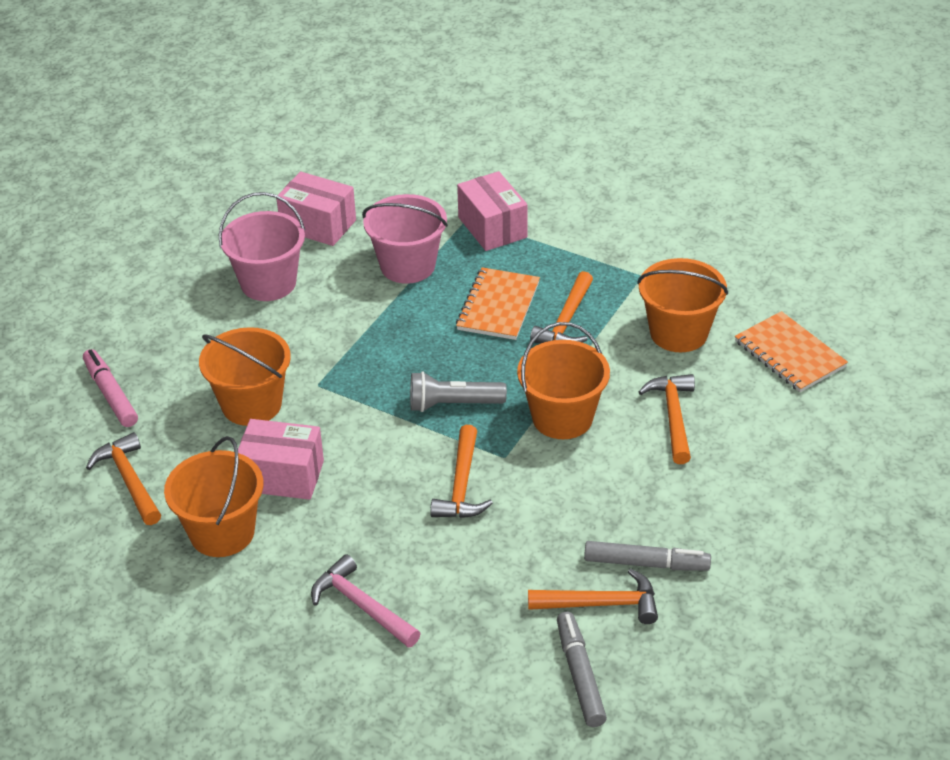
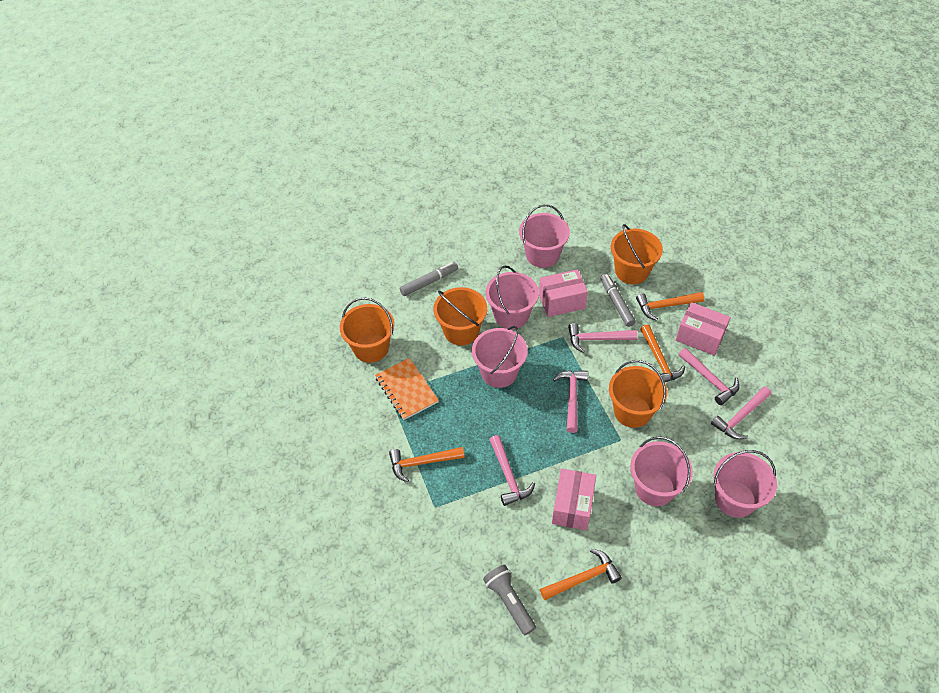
orange hammer: 5 -> 4
orange notebook: 2 -> 1
pink bucket: 2 -> 5
pink hammer: 1 -> 5
pink marker: 1 -> 0

